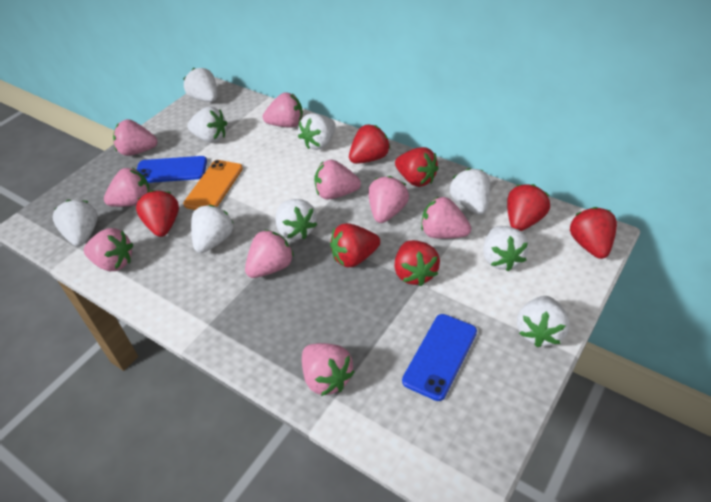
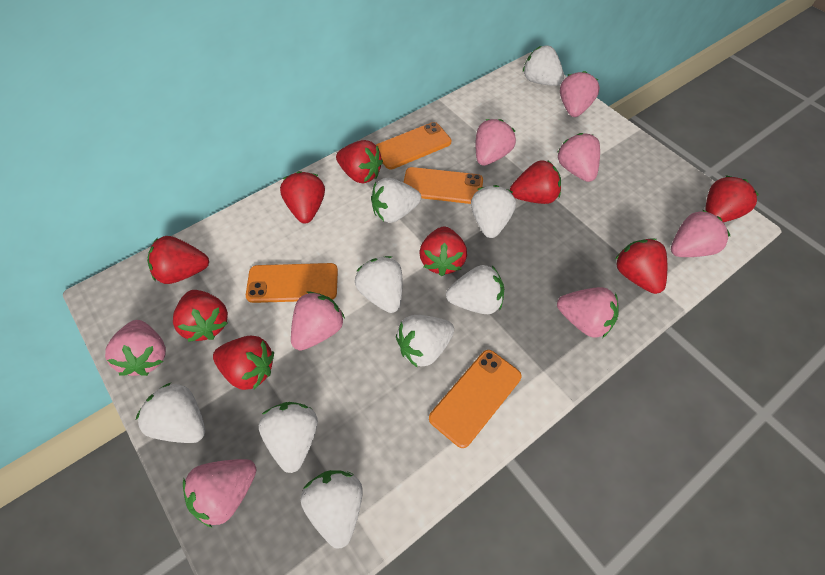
blue phone: 2 -> 0
orange phone: 1 -> 4
pink strawberry: 9 -> 8
red strawberry: 7 -> 9

